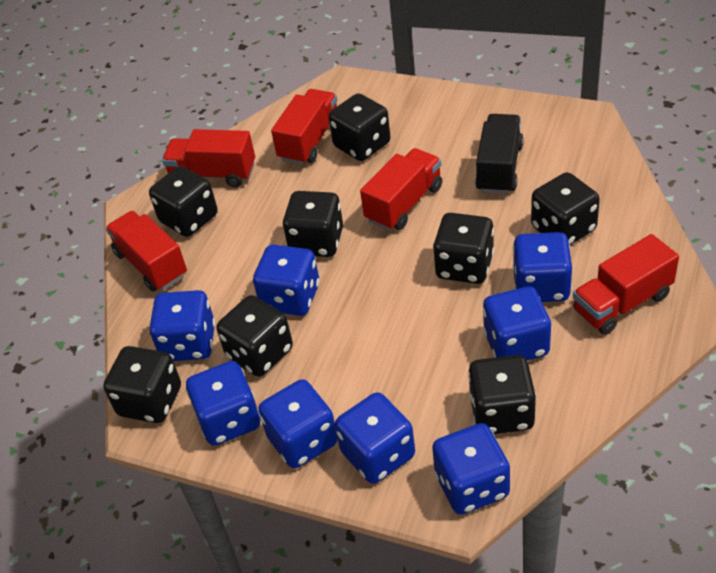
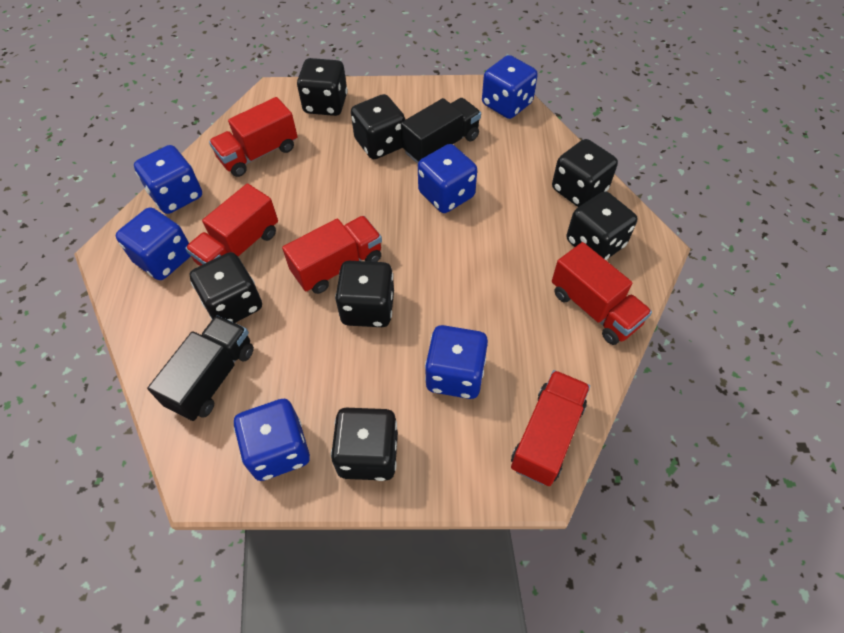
black dice: 8 -> 7
black truck: 1 -> 2
blue dice: 8 -> 6

